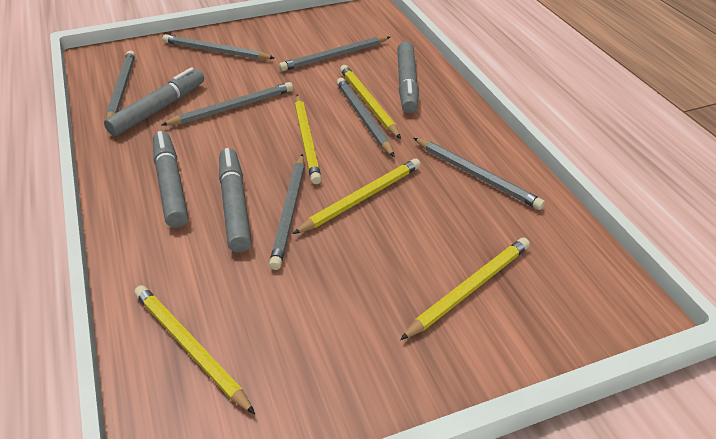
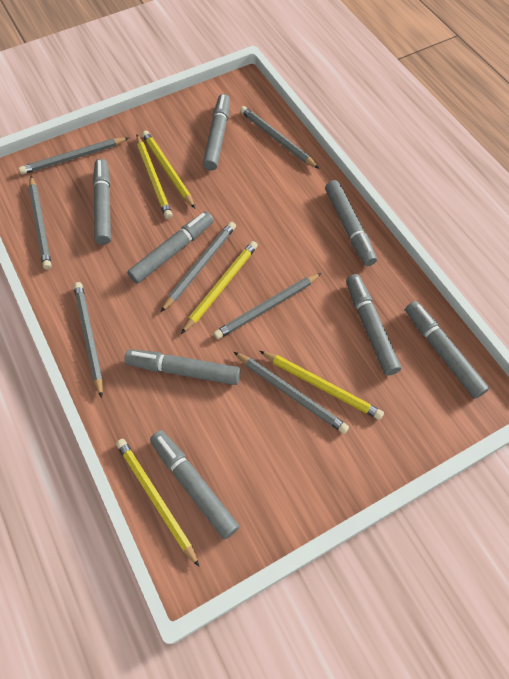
grey marker: 4 -> 8

